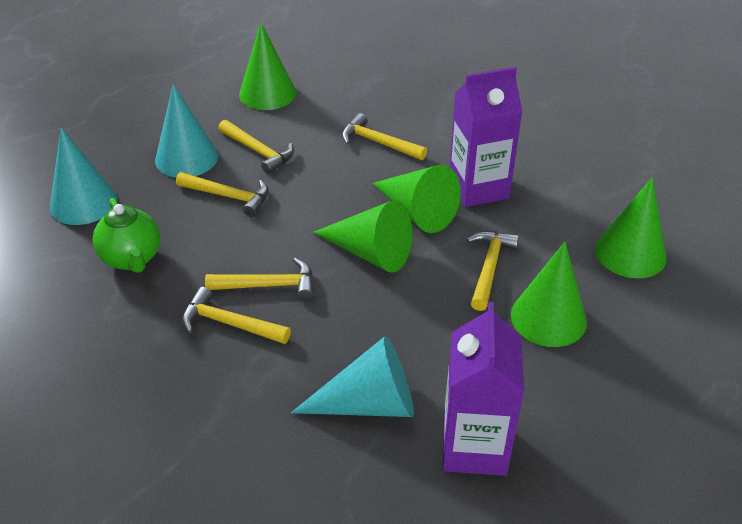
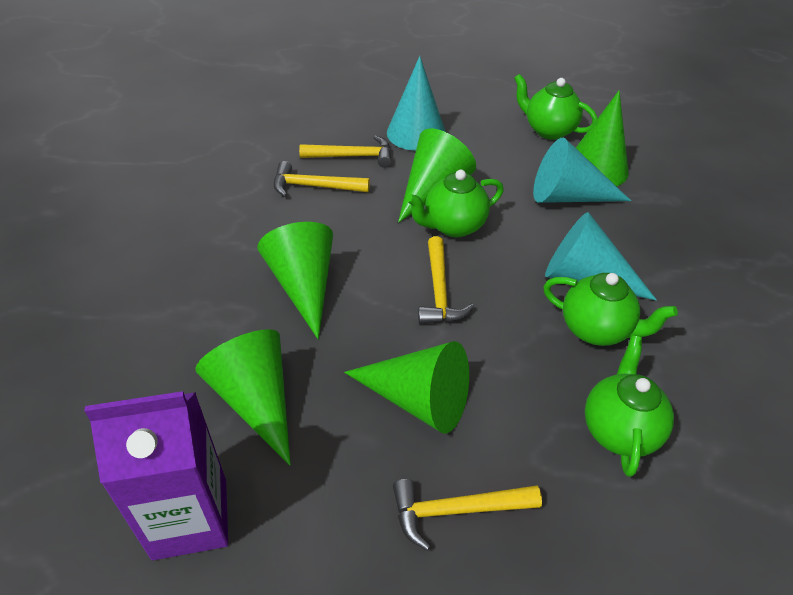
green teapot: 1 -> 4
purple carton: 2 -> 1
yellow hammer: 6 -> 4

